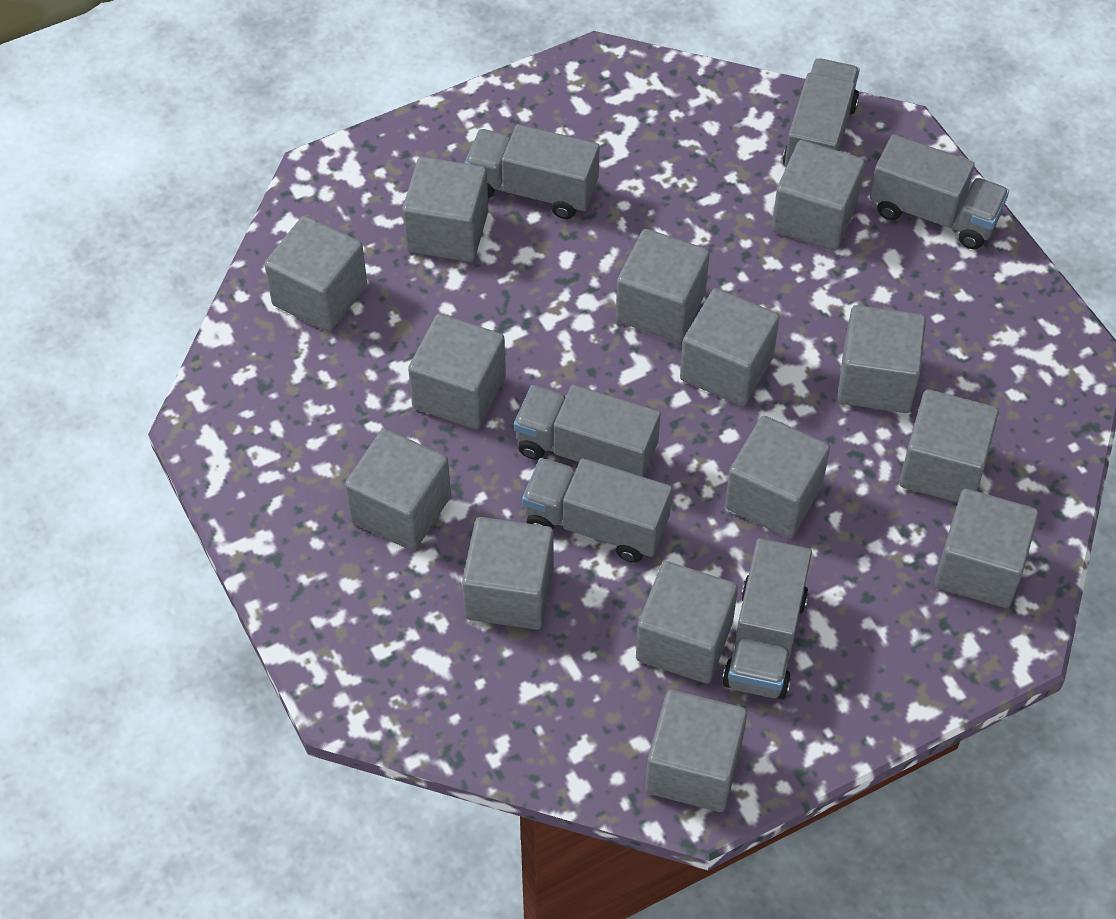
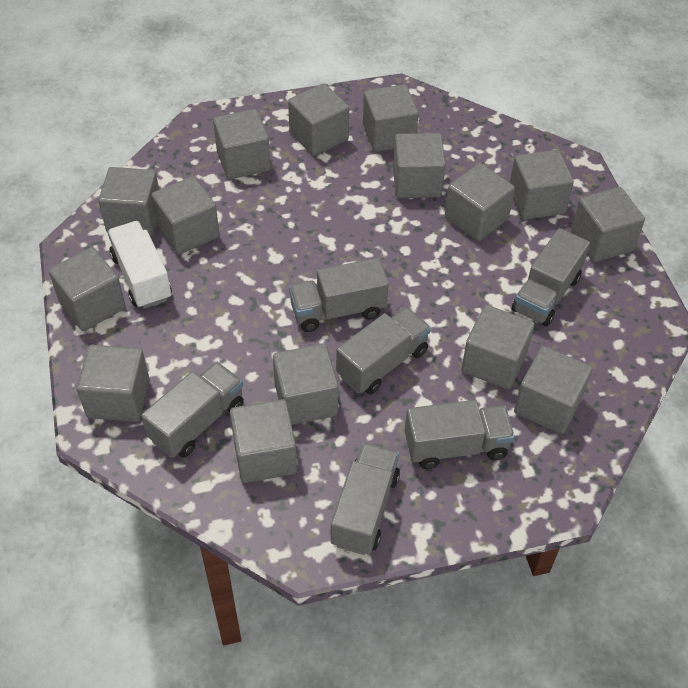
grey cube: 14 -> 15
white truck: 0 -> 1

